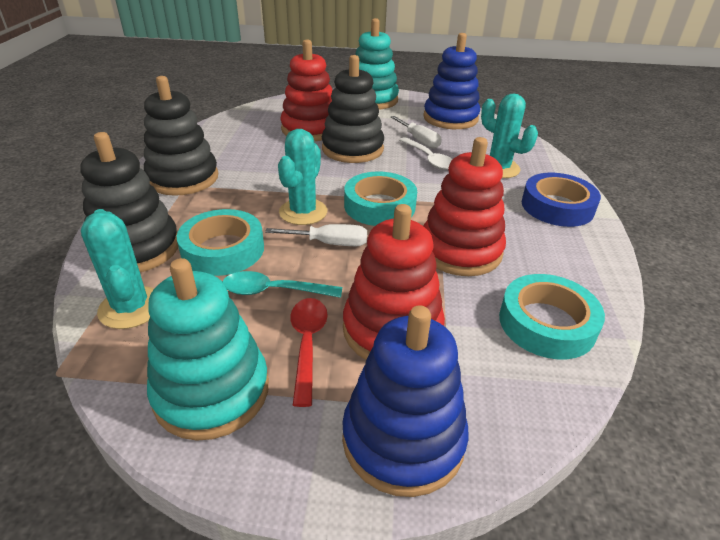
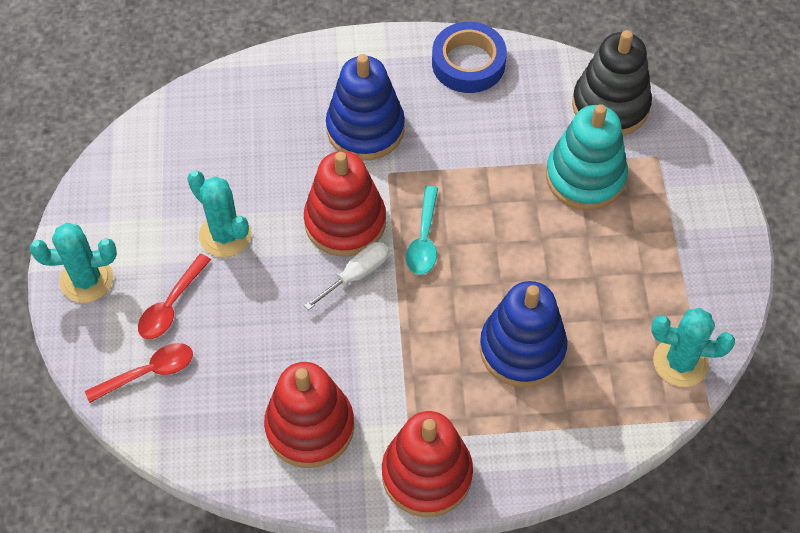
black stacking toy: 3 -> 1
red spoon: 1 -> 2
turquoise stacking toy: 2 -> 1
turquoise tape: 3 -> 0
white screwdriver: 2 -> 1
white spoon: 1 -> 0

